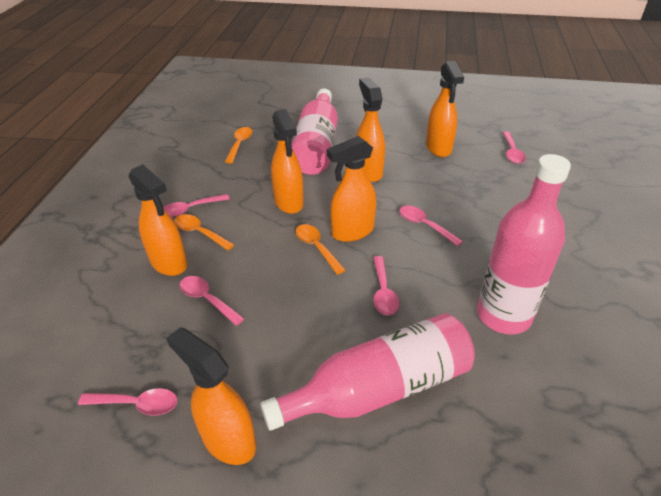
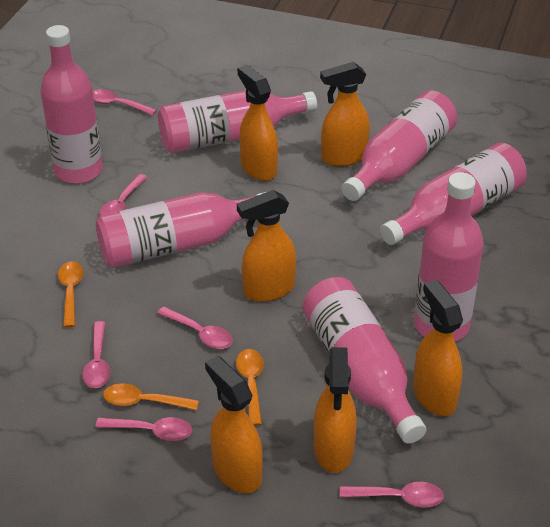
pink bottle: 3 -> 7

